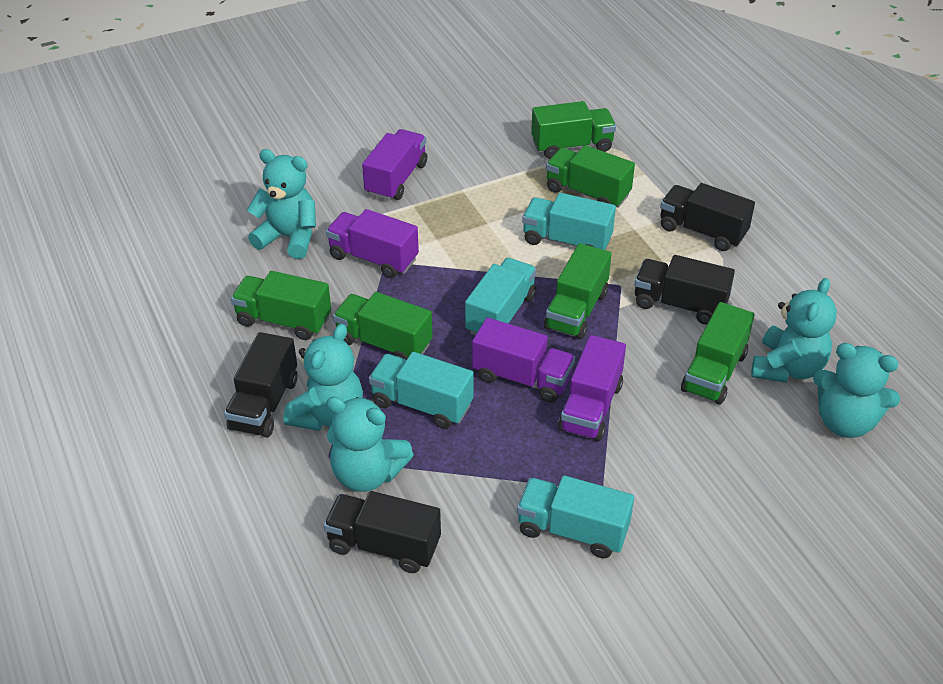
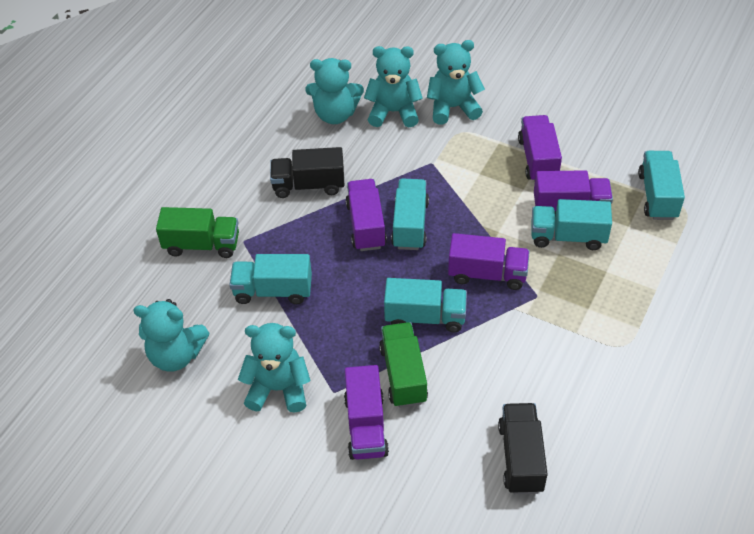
black truck: 4 -> 2
green truck: 6 -> 2
purple truck: 4 -> 5
turquoise truck: 4 -> 5

